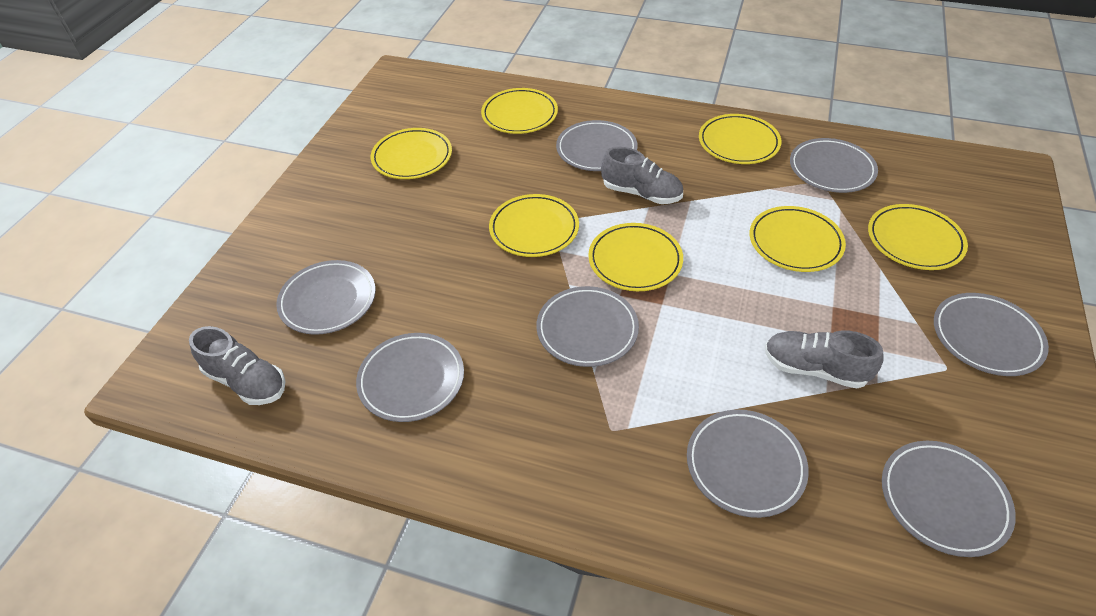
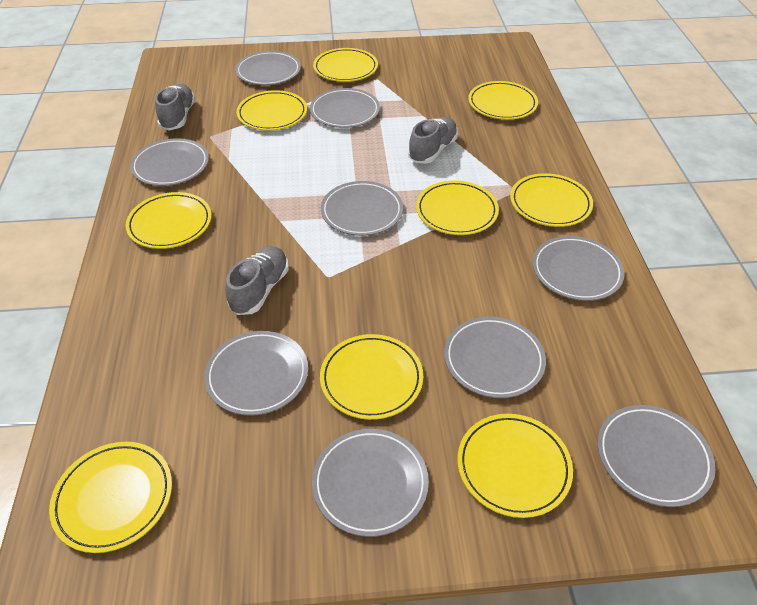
grey plate: 8 -> 9
yellow plate: 7 -> 9

